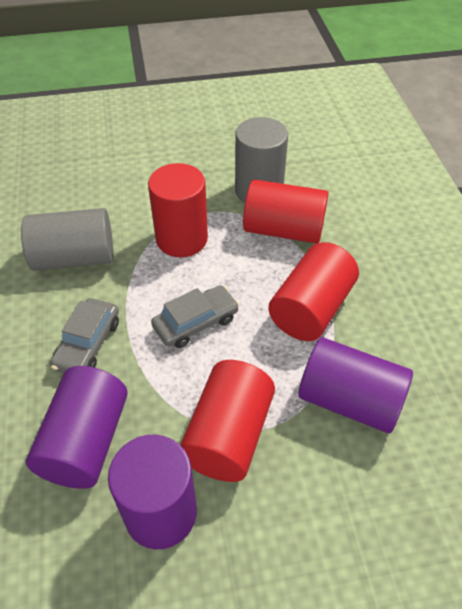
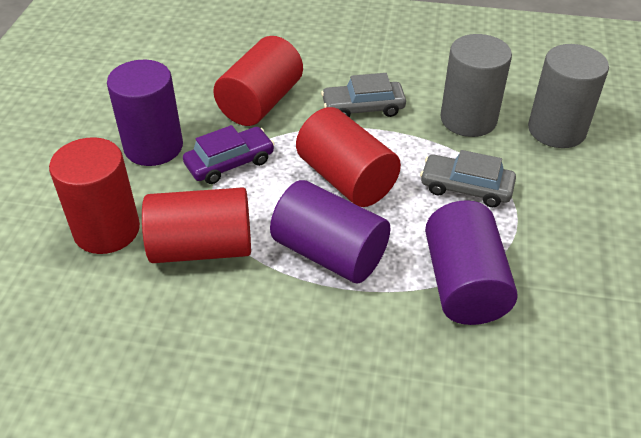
purple car: 0 -> 1

